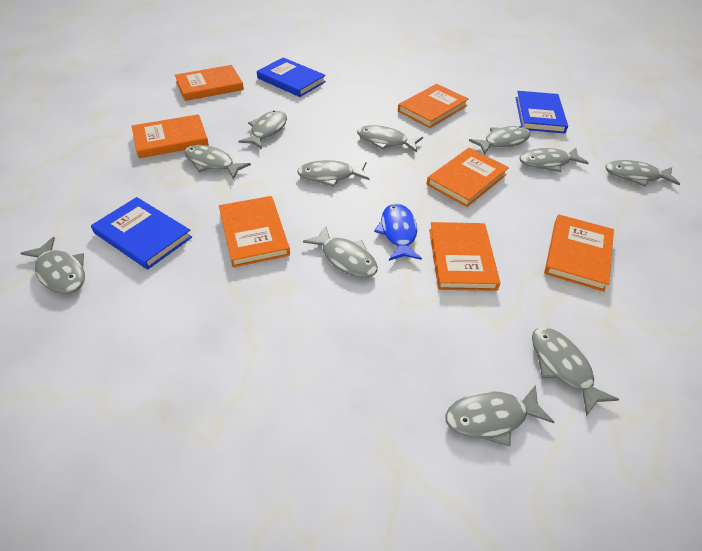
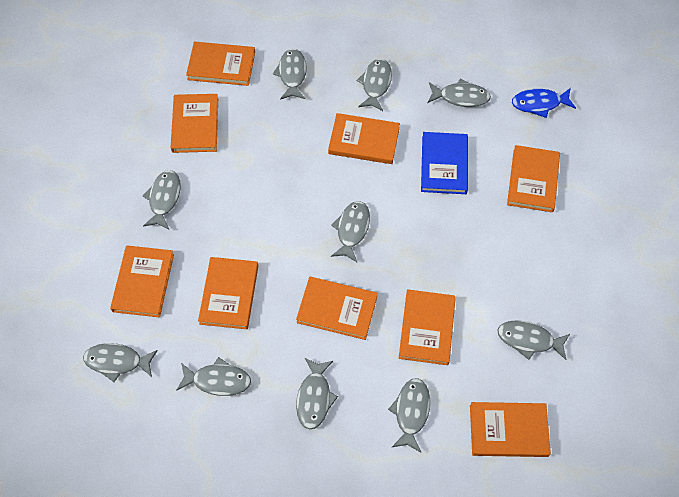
blue book: 3 -> 1
grey fish: 11 -> 10
orange book: 7 -> 9

